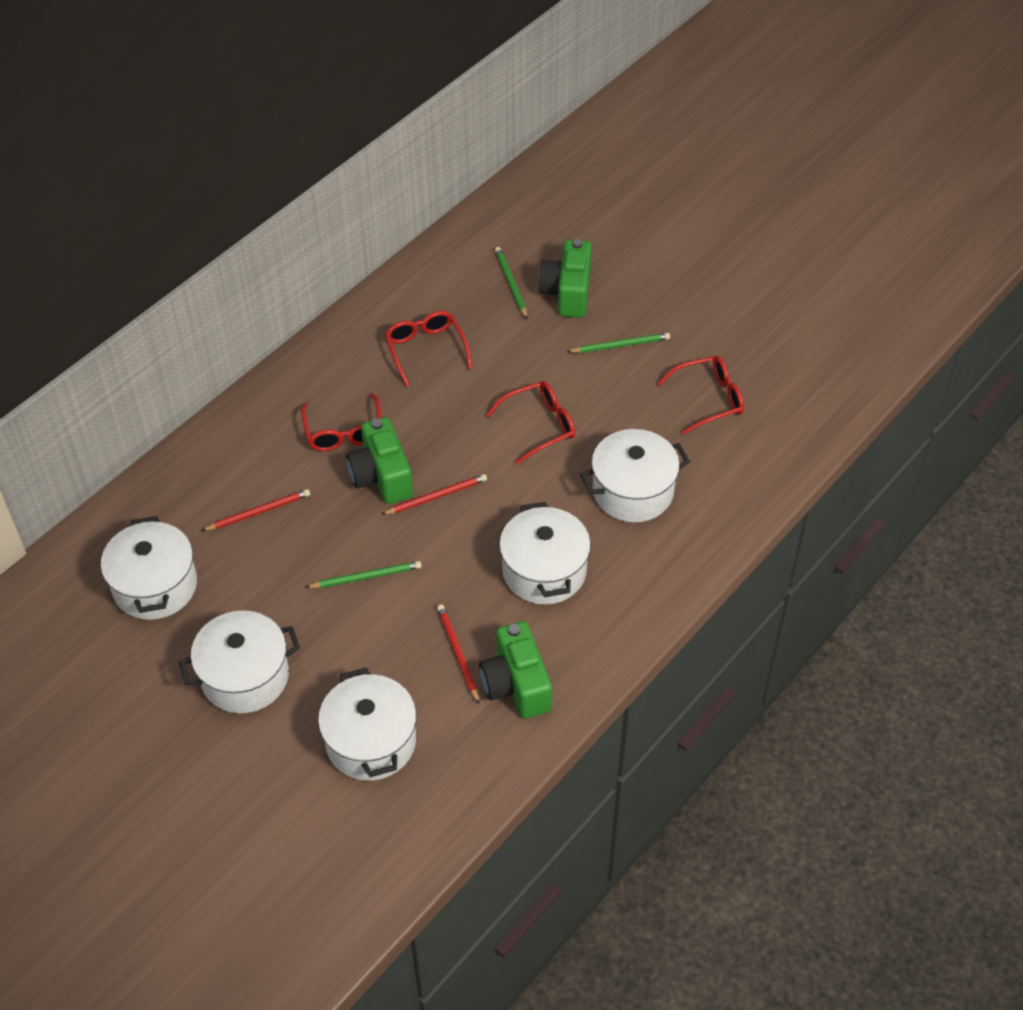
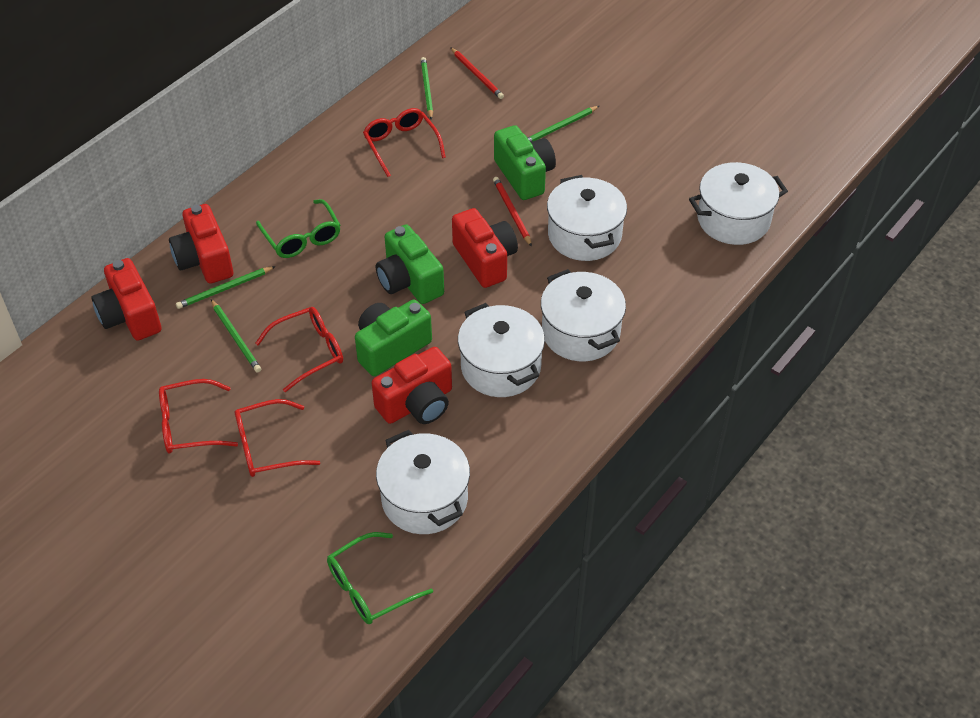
green glasses: 0 -> 2
green pencil: 3 -> 4
red camera: 0 -> 4
red pencil: 3 -> 2

